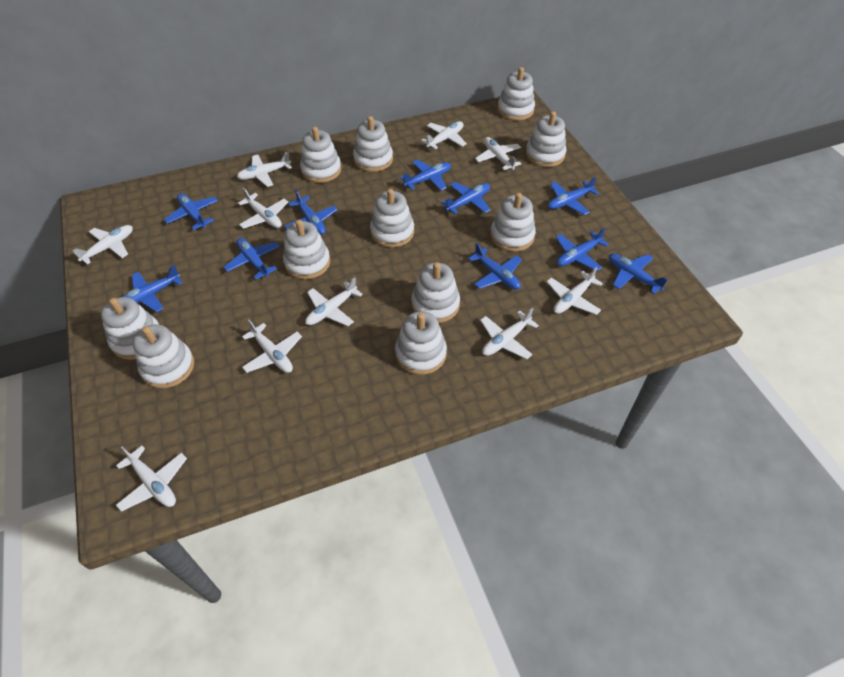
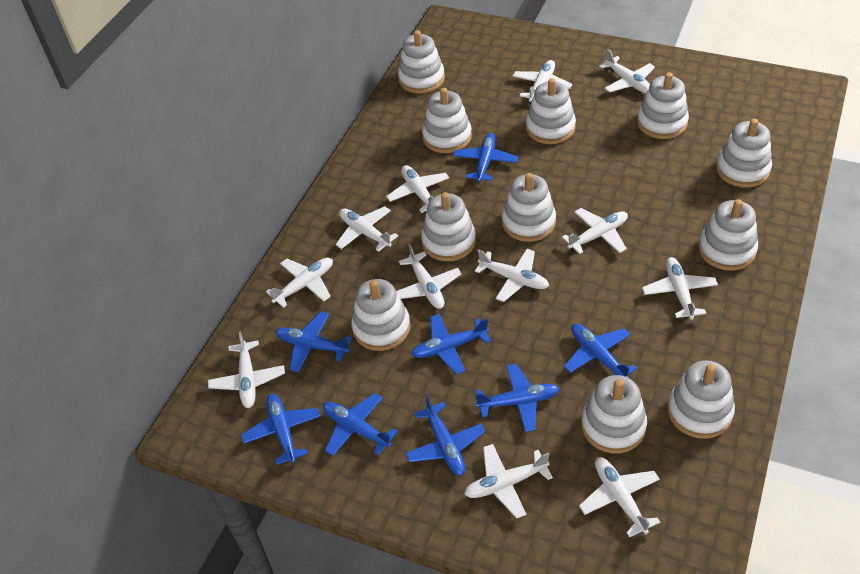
blue plane: 10 -> 8
white plane: 10 -> 12

